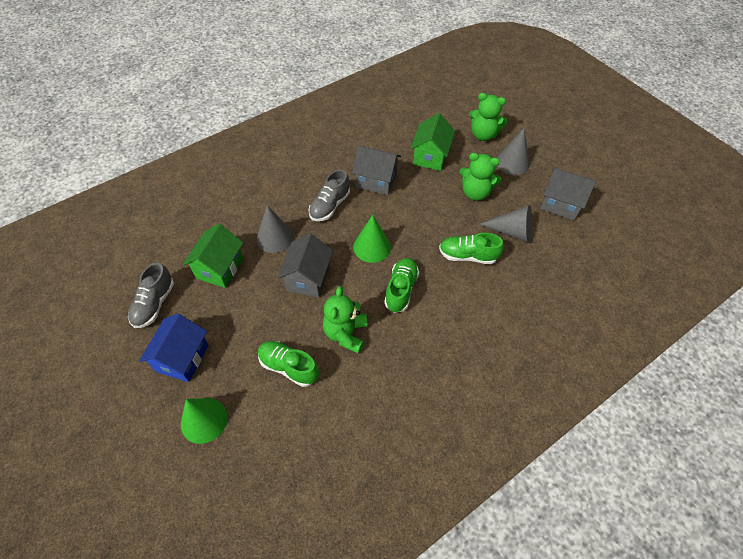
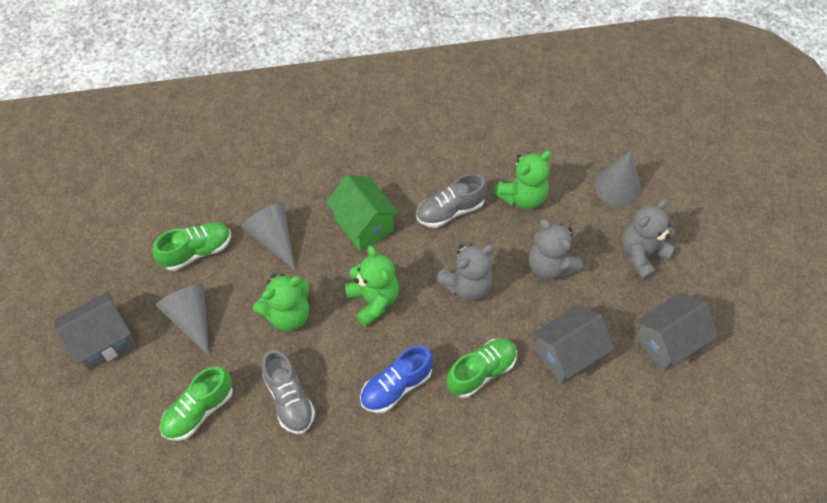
blue house: 1 -> 0
blue shoe: 0 -> 1
green cone: 2 -> 0
green house: 2 -> 1
grey teddy bear: 0 -> 3

